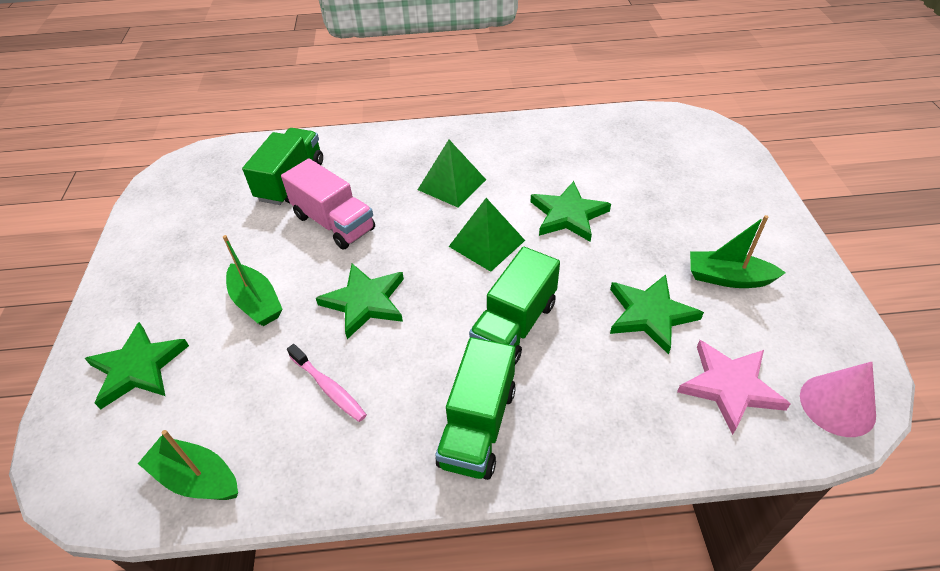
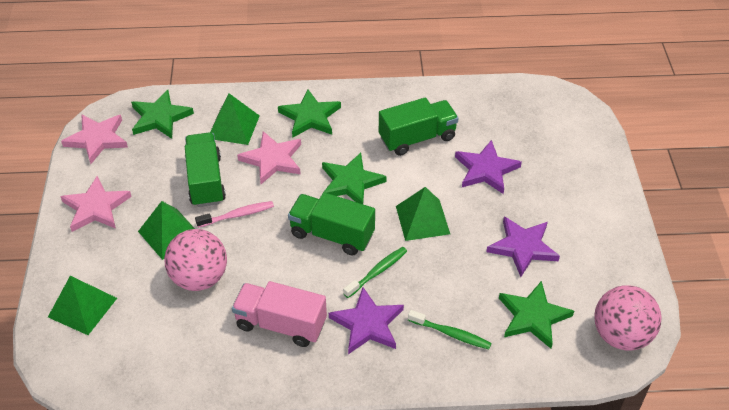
green boat: 3 -> 0
green pyramid: 2 -> 4
green toothbrush: 0 -> 2
pink ball: 0 -> 2
pink cone: 1 -> 0
pink star: 1 -> 3
purple star: 0 -> 3

